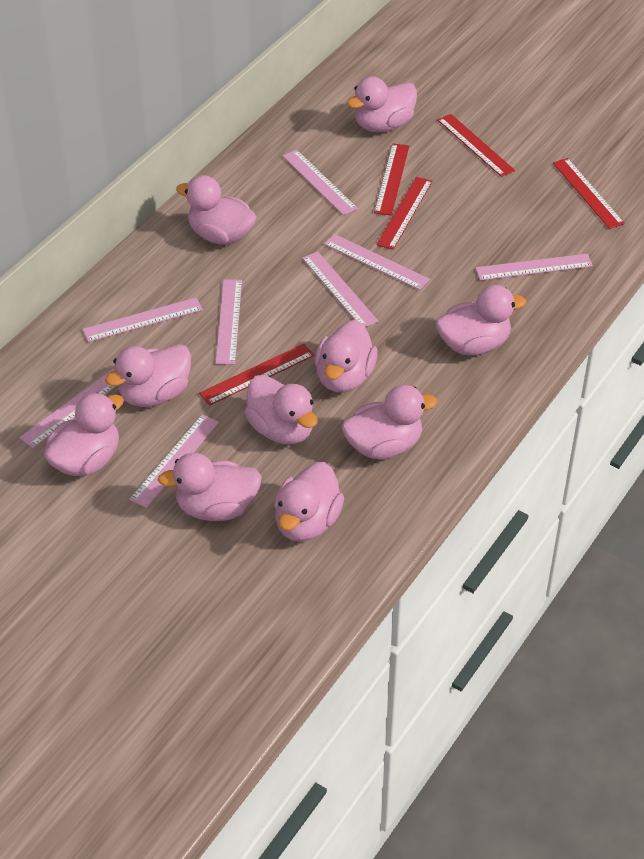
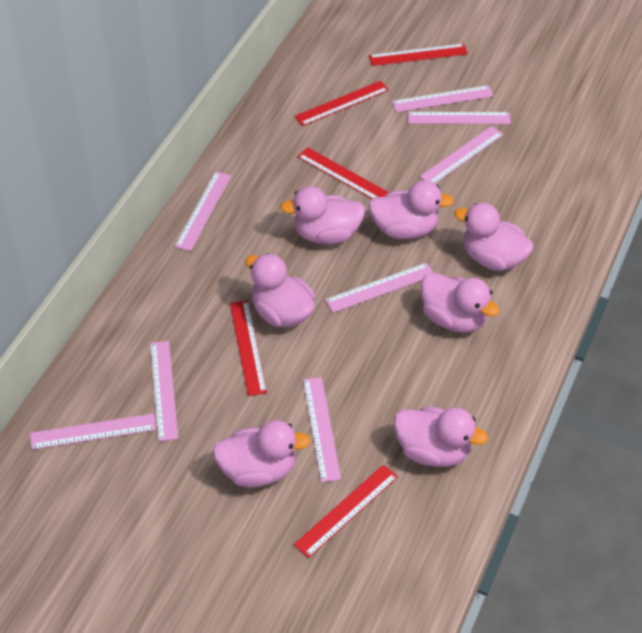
pink duck: 10 -> 7

